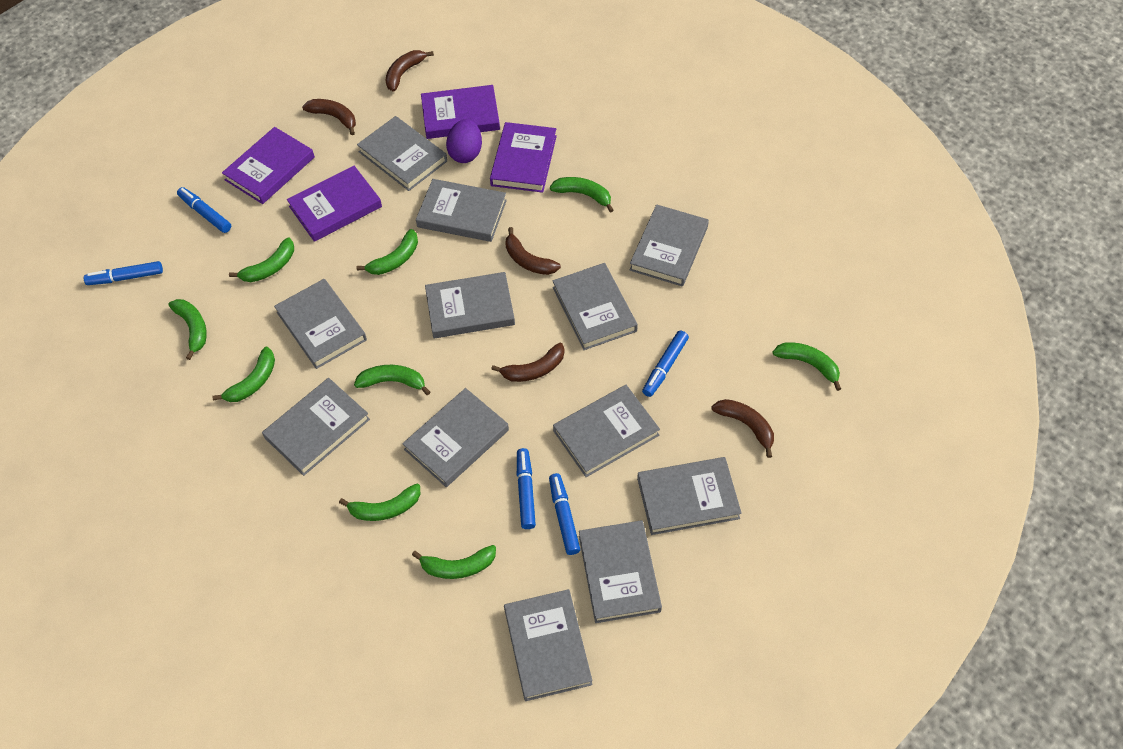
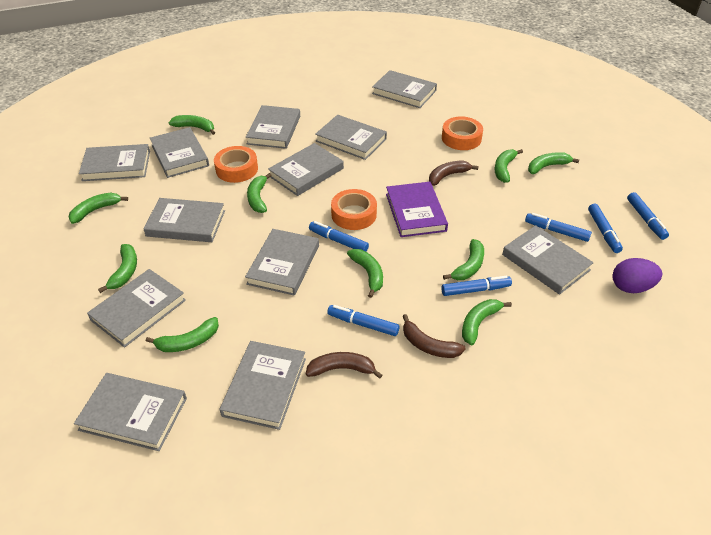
blue marker: 5 -> 6
brown banana: 5 -> 3
green banana: 9 -> 10
orange tape: 0 -> 3
purple book: 4 -> 1

